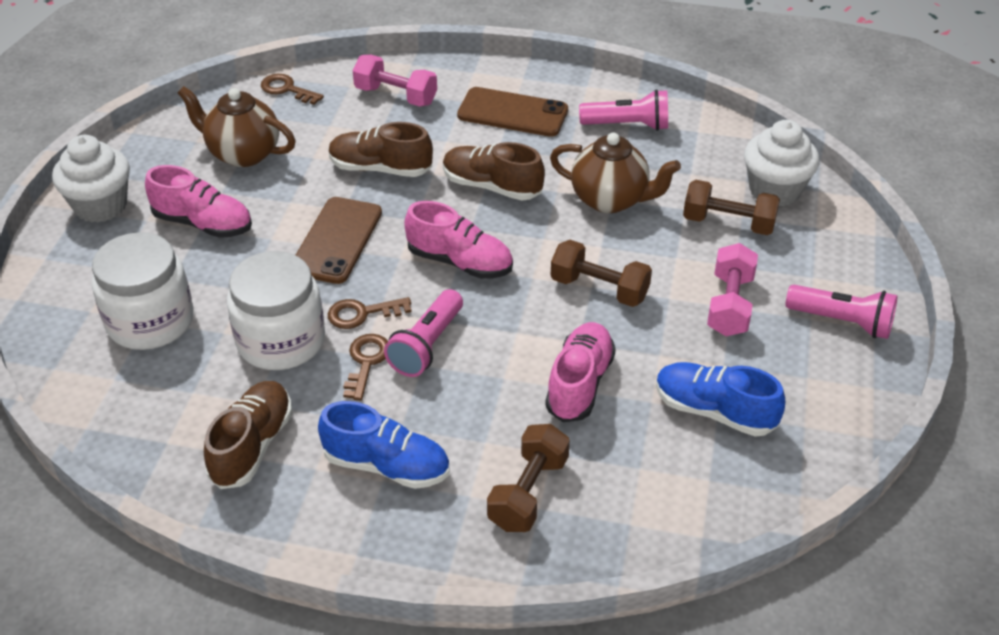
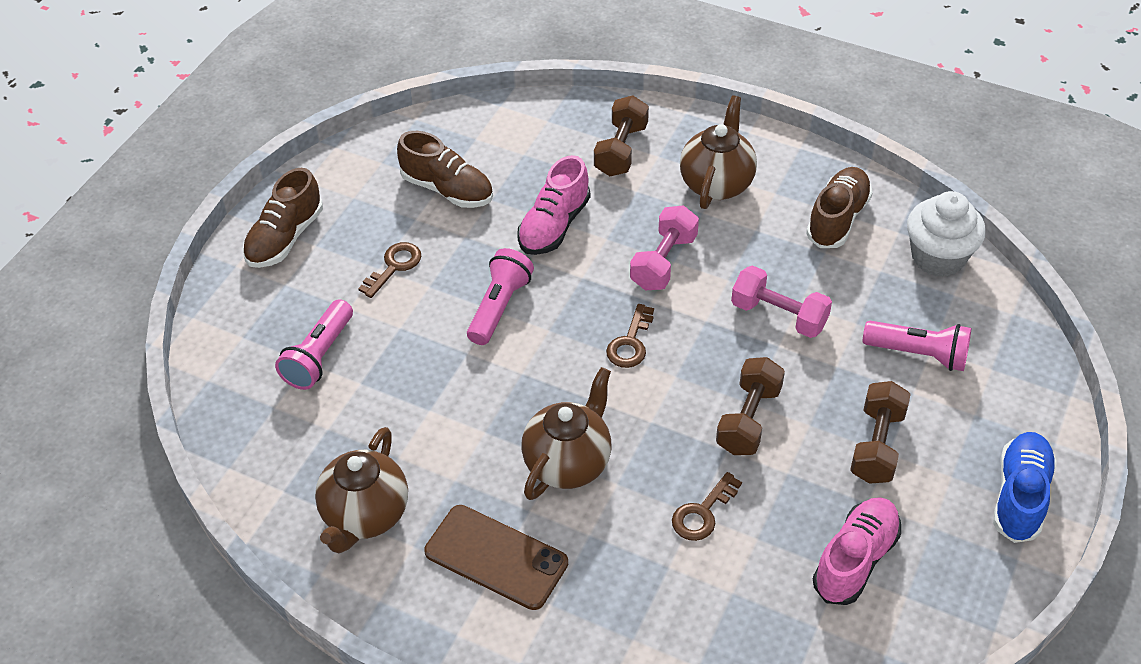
blue shoe: 2 -> 1
brown phone: 2 -> 1
brown teapot: 2 -> 3
pink shoe: 3 -> 2
white cupcake: 2 -> 1
white jar: 2 -> 0

